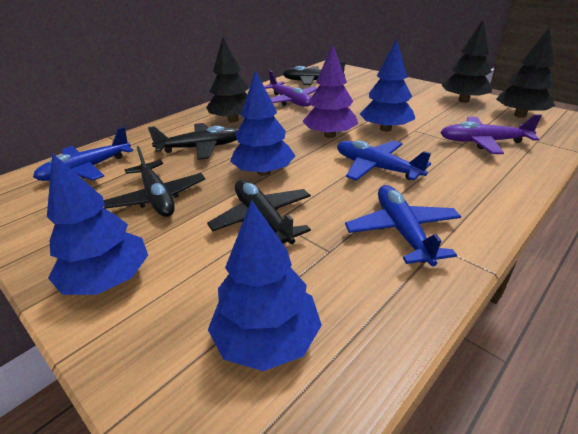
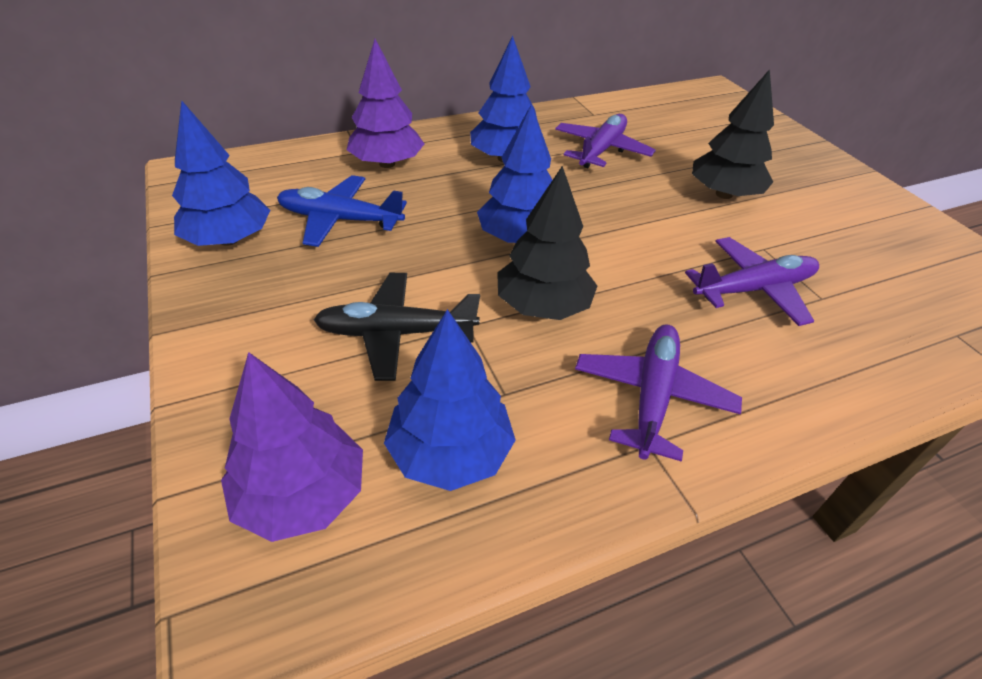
black plane: 4 -> 1
black tree: 3 -> 2
blue plane: 3 -> 1
purple plane: 2 -> 3
purple tree: 1 -> 2

